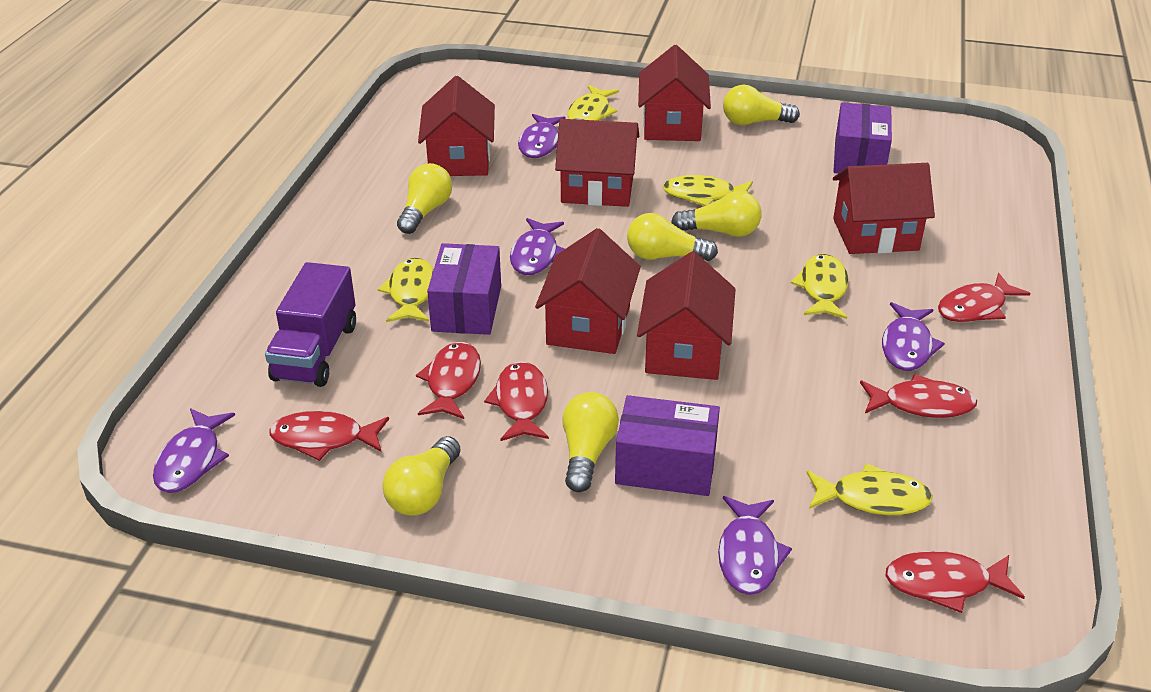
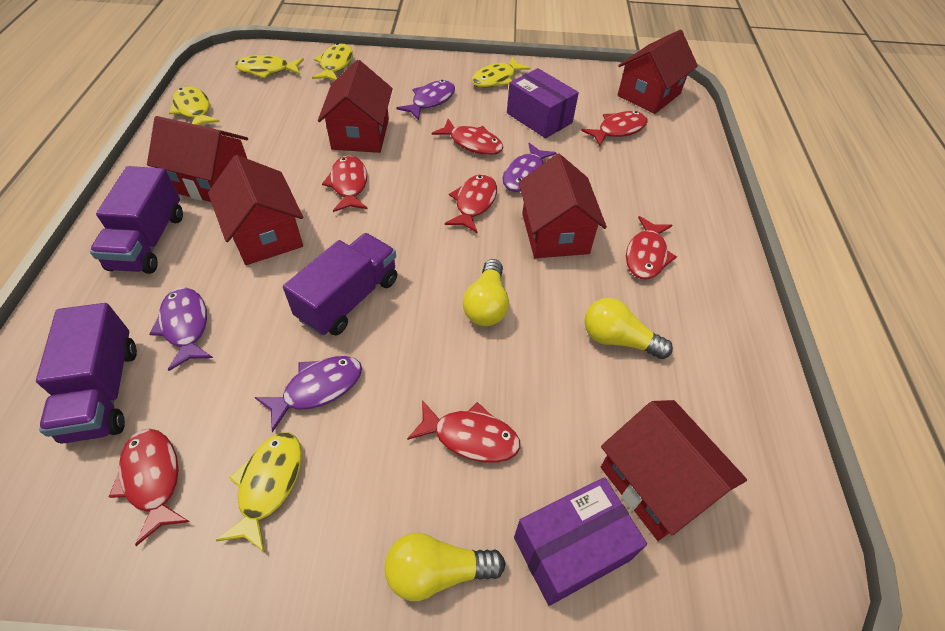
purple box: 3 -> 2
purple fish: 5 -> 4
purple truck: 1 -> 3
red fish: 6 -> 7
yellow light bulb: 6 -> 3

